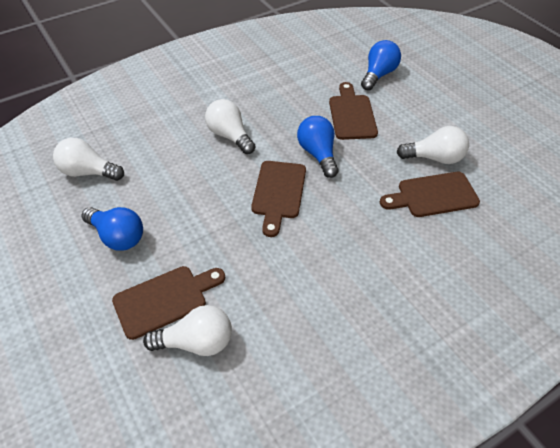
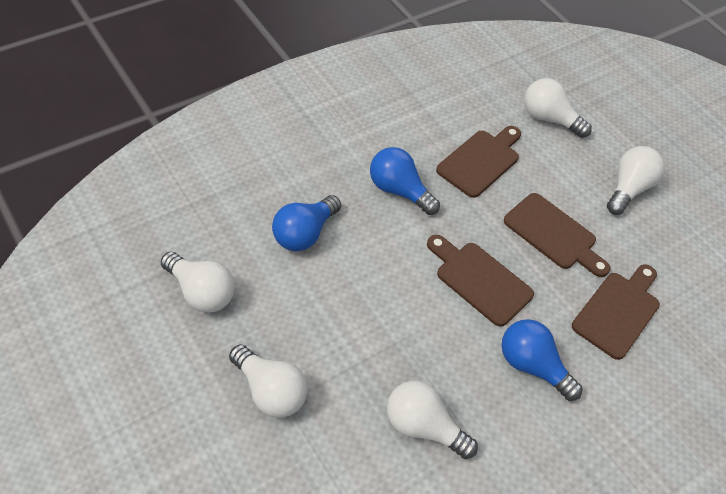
white light bulb: 4 -> 5

